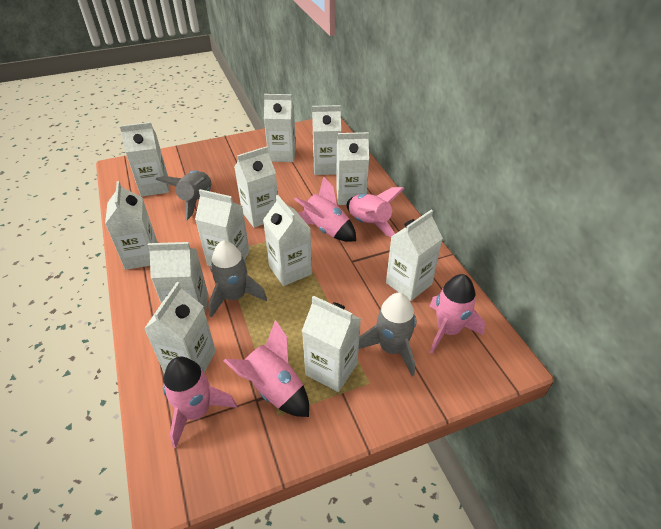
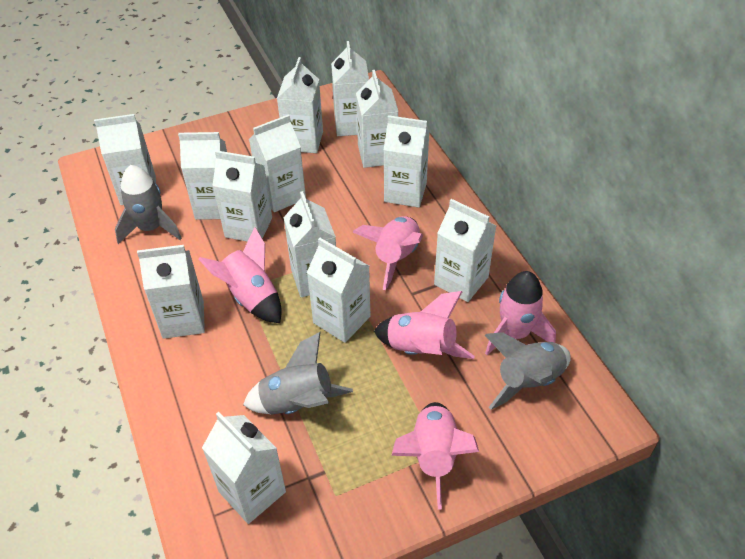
white carton: 12 -> 13

